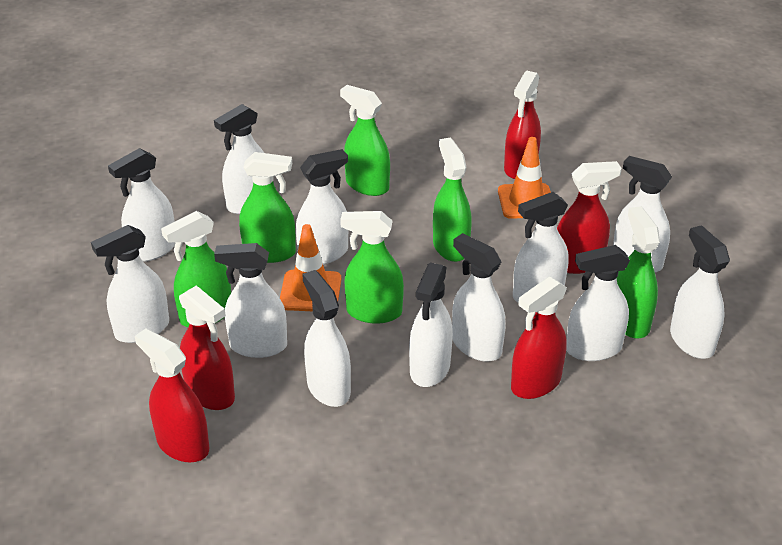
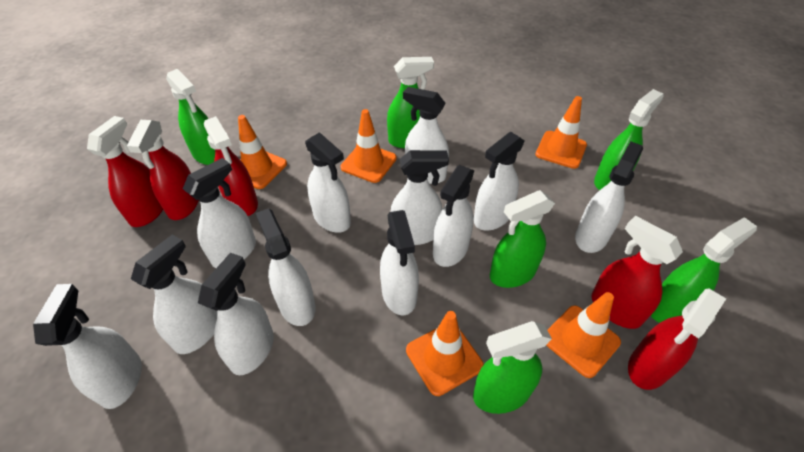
orange traffic cone: 2 -> 5

